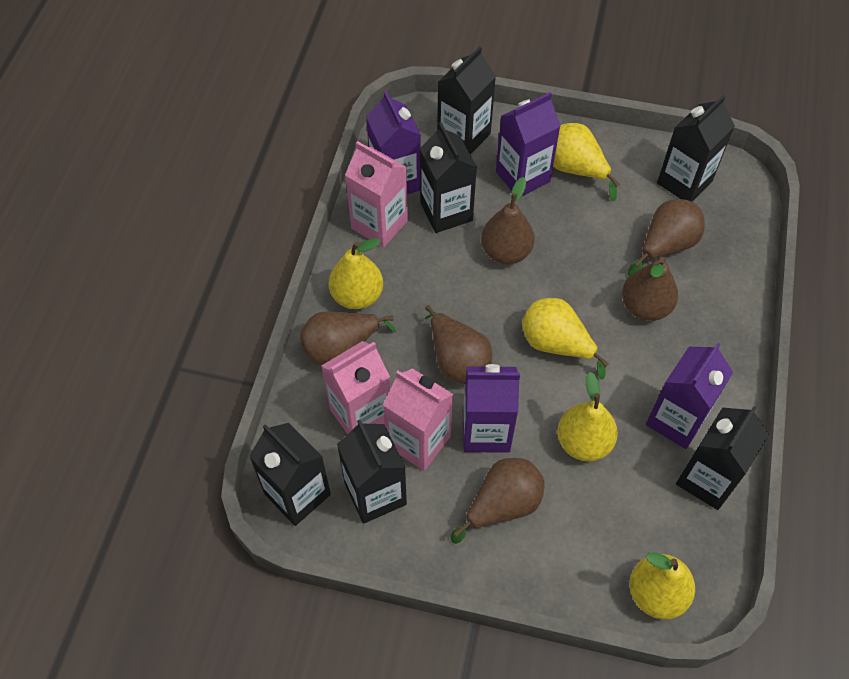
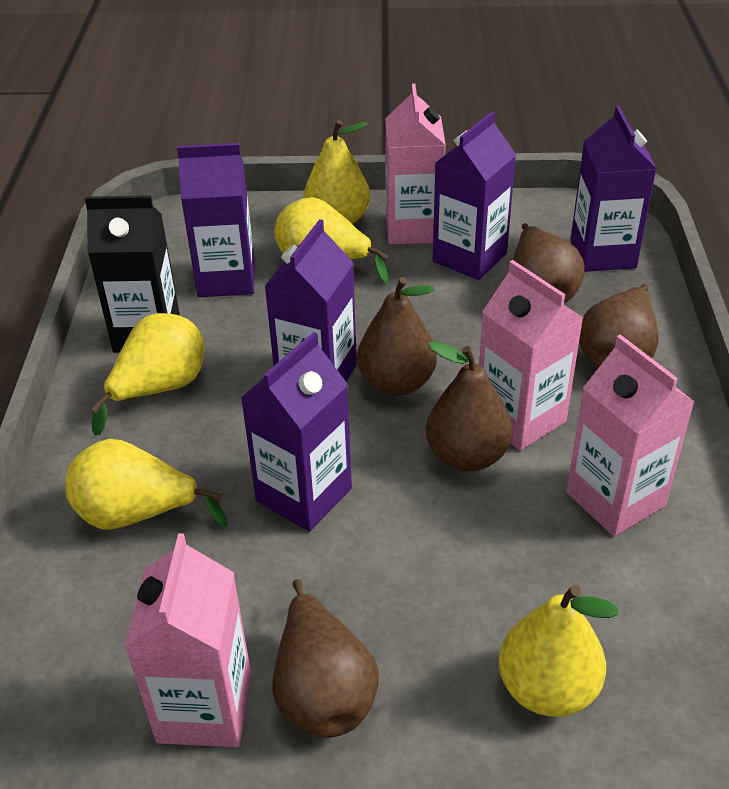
black carton: 6 -> 1
brown pear: 6 -> 5
pink carton: 3 -> 4
purple carton: 4 -> 5

